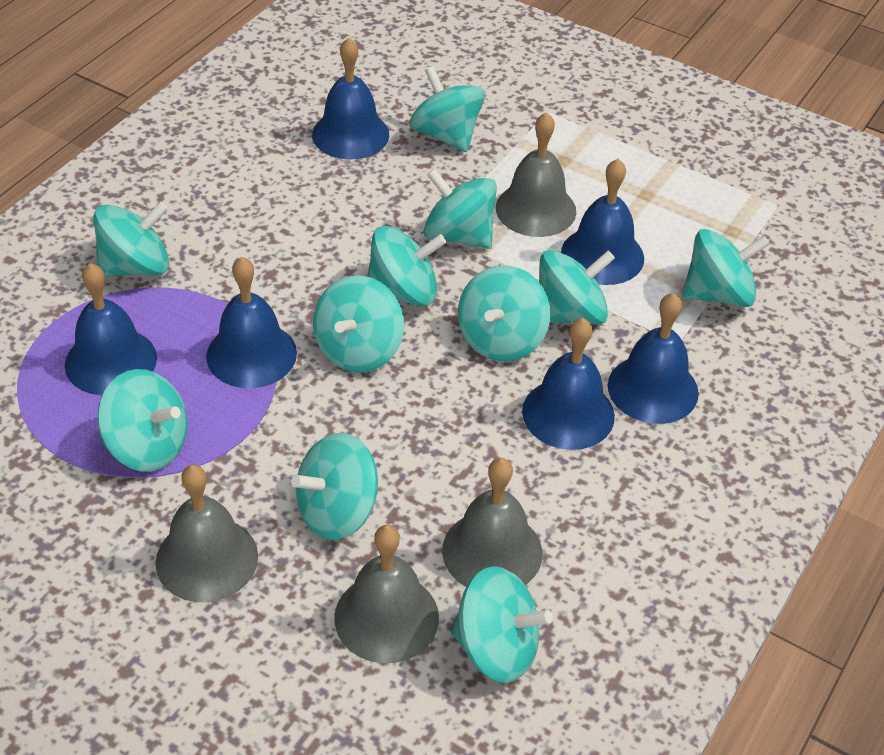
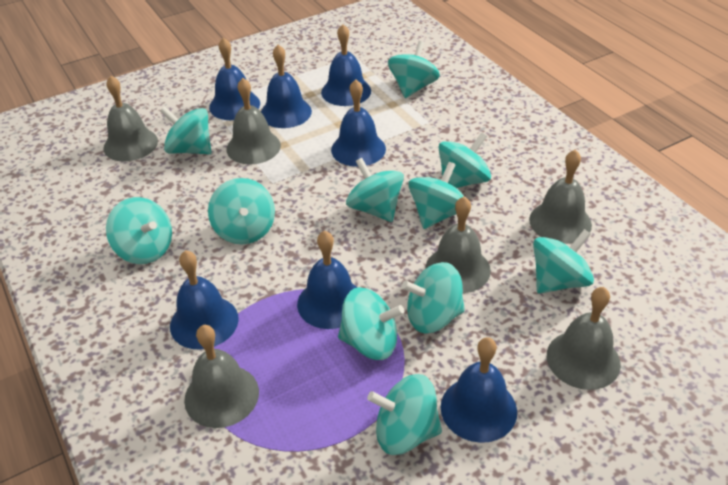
blue bell: 6 -> 7
grey bell: 4 -> 6

